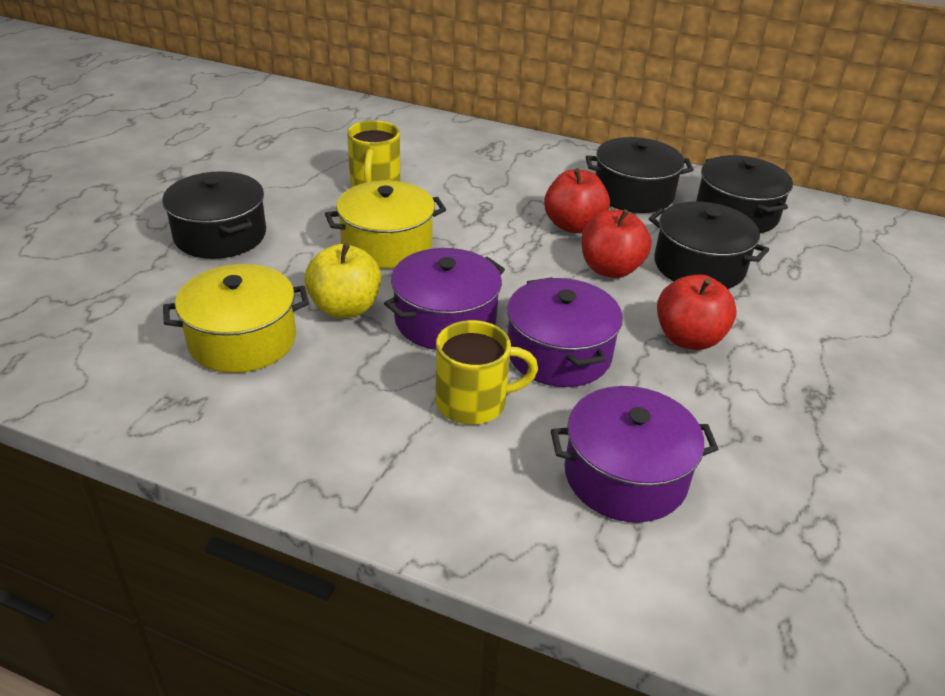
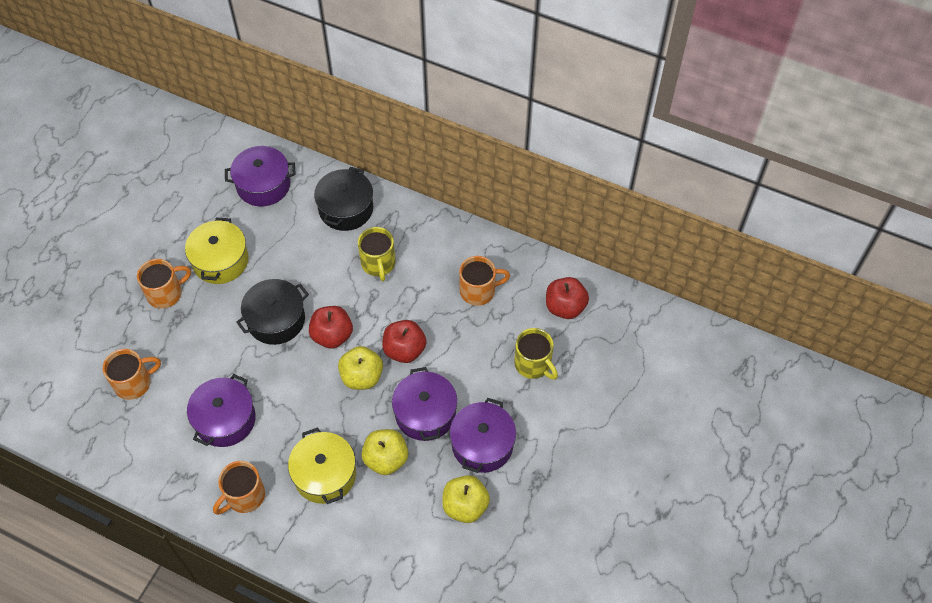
black pot: 4 -> 2
orange mug: 0 -> 4
purple pot: 3 -> 4
yellow apple: 1 -> 3

